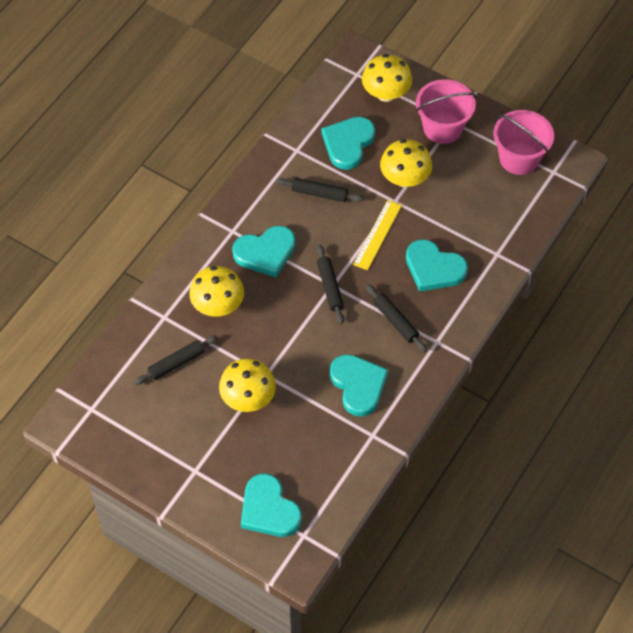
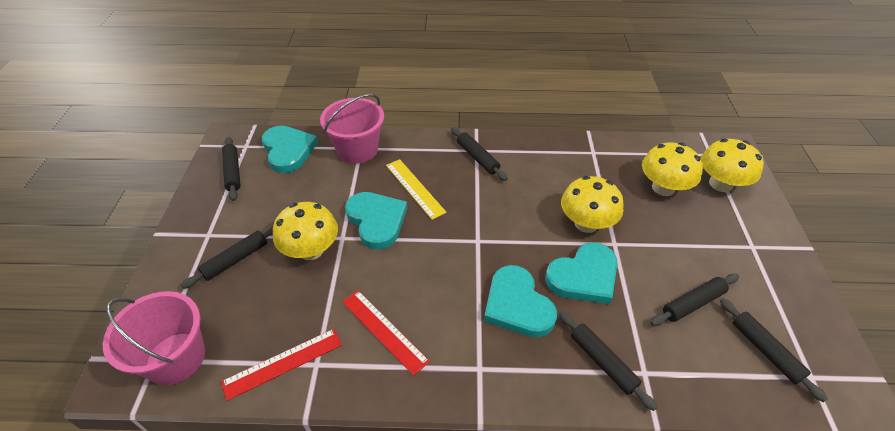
black rolling pin: 4 -> 6
red ruler: 0 -> 2
turquoise heart: 5 -> 4

